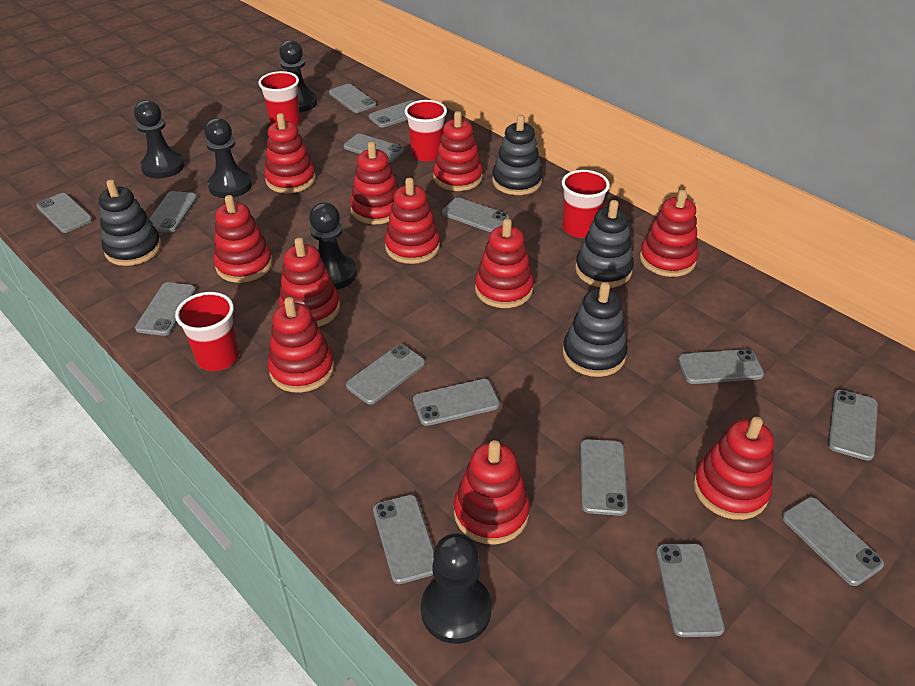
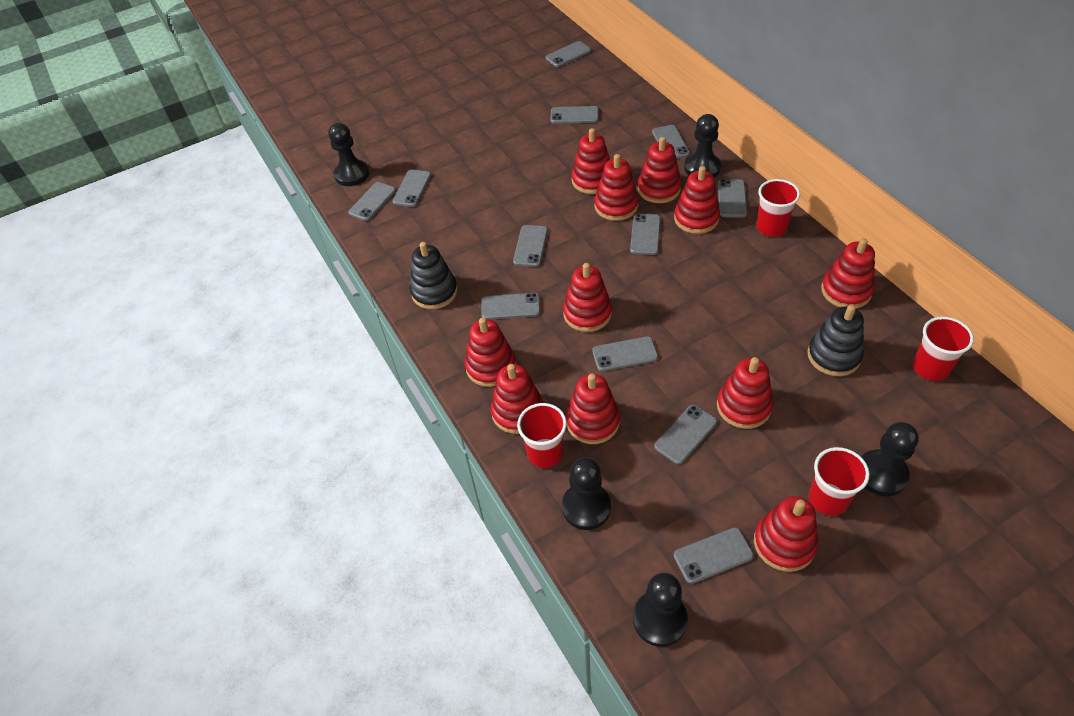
black stacking toy: 4 -> 2
grey phone: 15 -> 12

